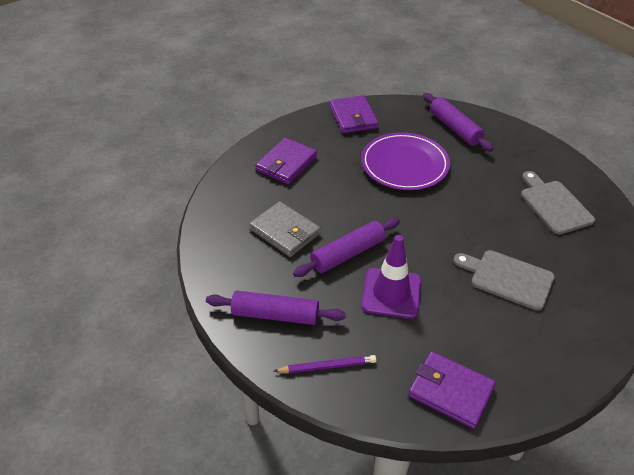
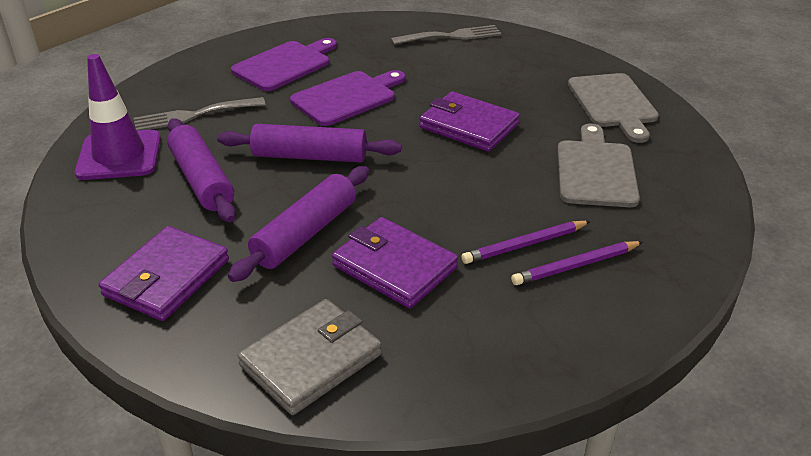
grey fork: 0 -> 2
purple cutting board: 0 -> 2
purple pencil: 1 -> 2
purple plate: 1 -> 0

